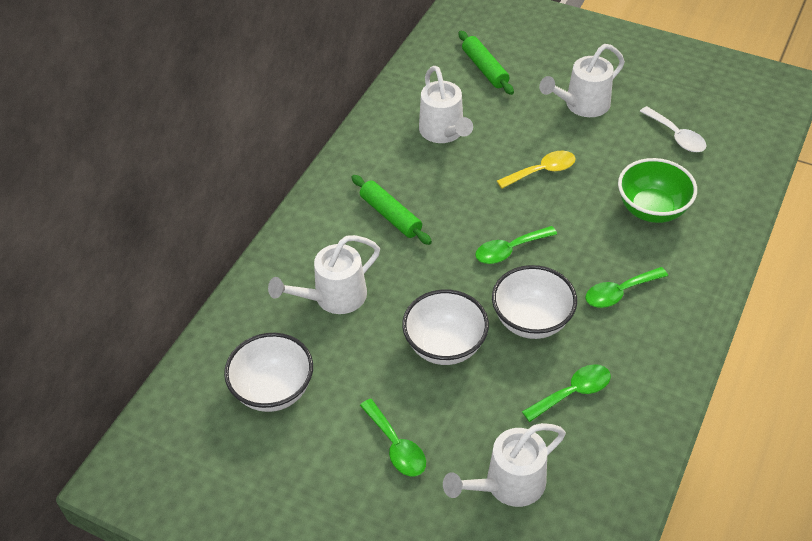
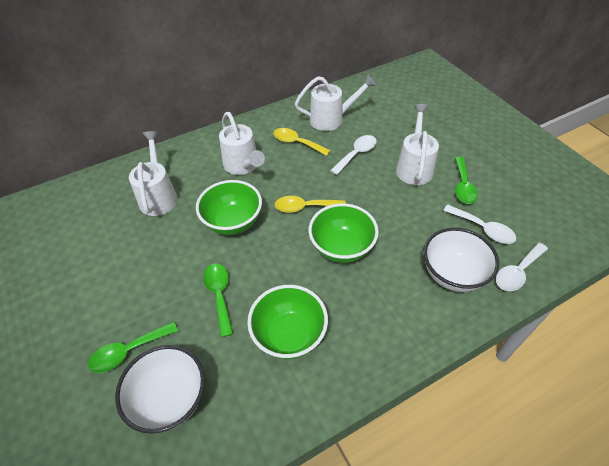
green bowl: 1 -> 3
green rolling pin: 2 -> 0
green spoon: 4 -> 3
white bowl: 3 -> 2
white spoon: 1 -> 3
yellow spoon: 1 -> 2

